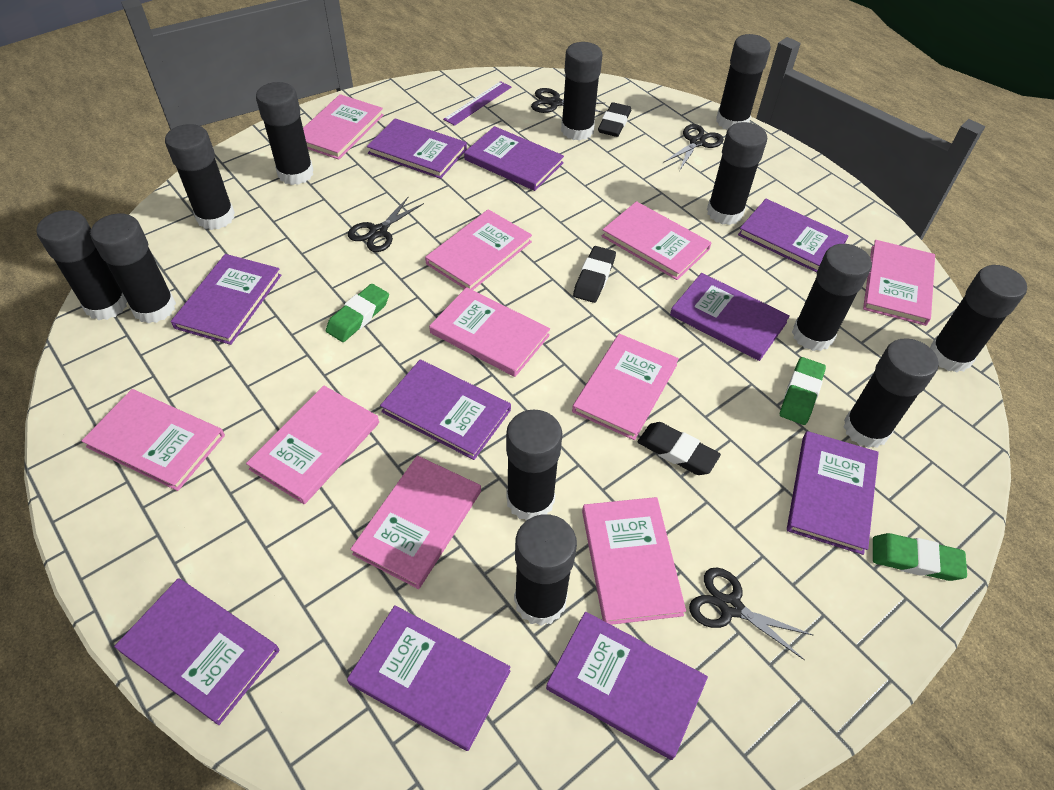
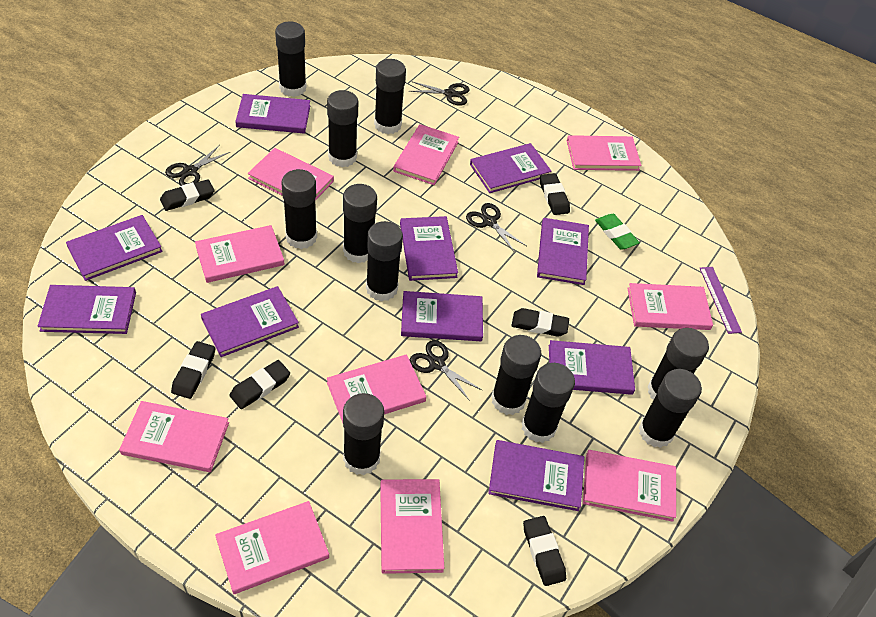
black eraser: 3 -> 6
black glue stick: 12 -> 11
green eraser: 3 -> 1

